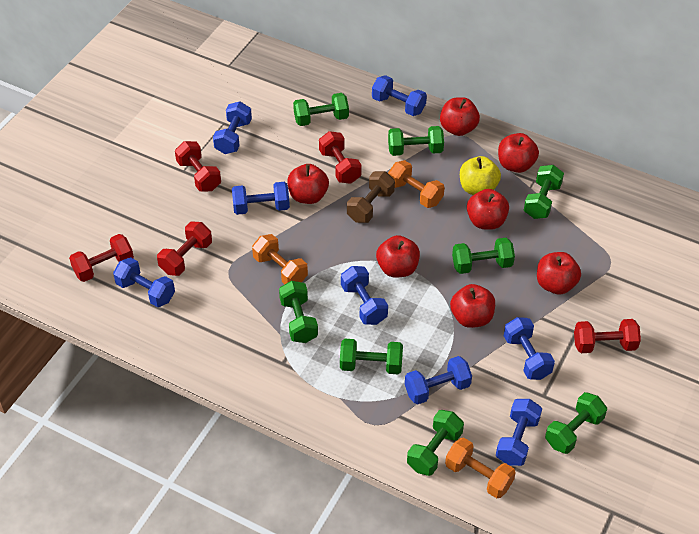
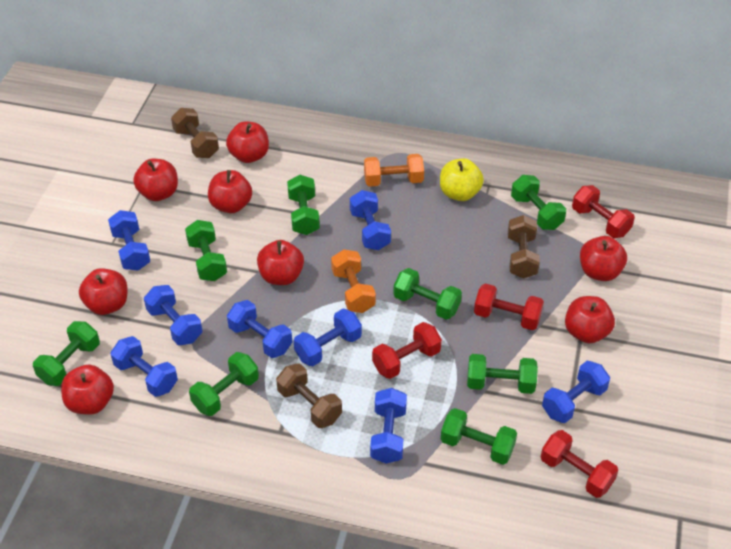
brown dumbbell: 1 -> 3
orange dumbbell: 3 -> 2
red apple: 7 -> 8
red dumbbell: 5 -> 4

